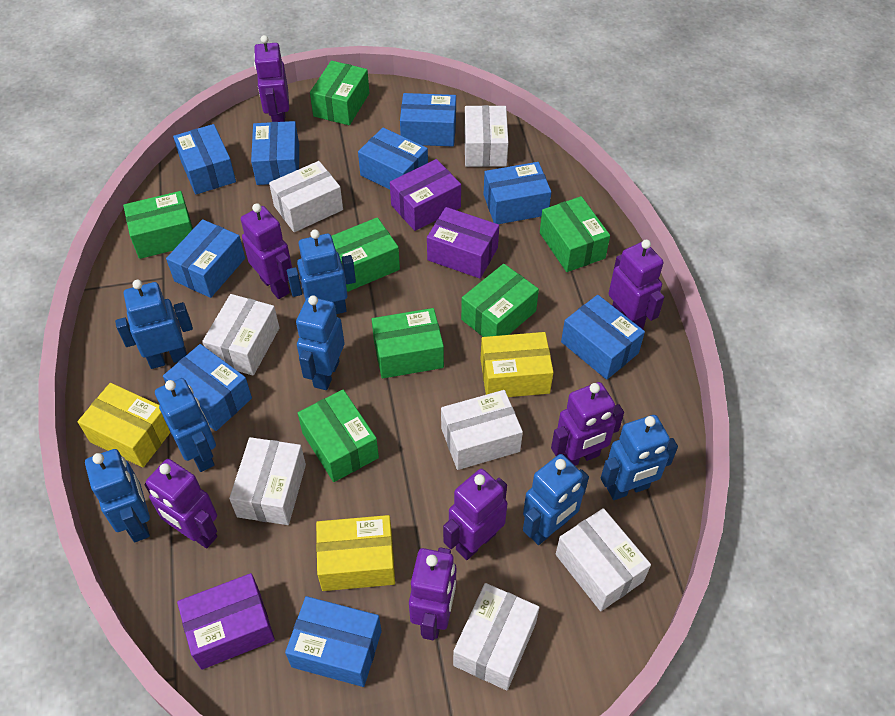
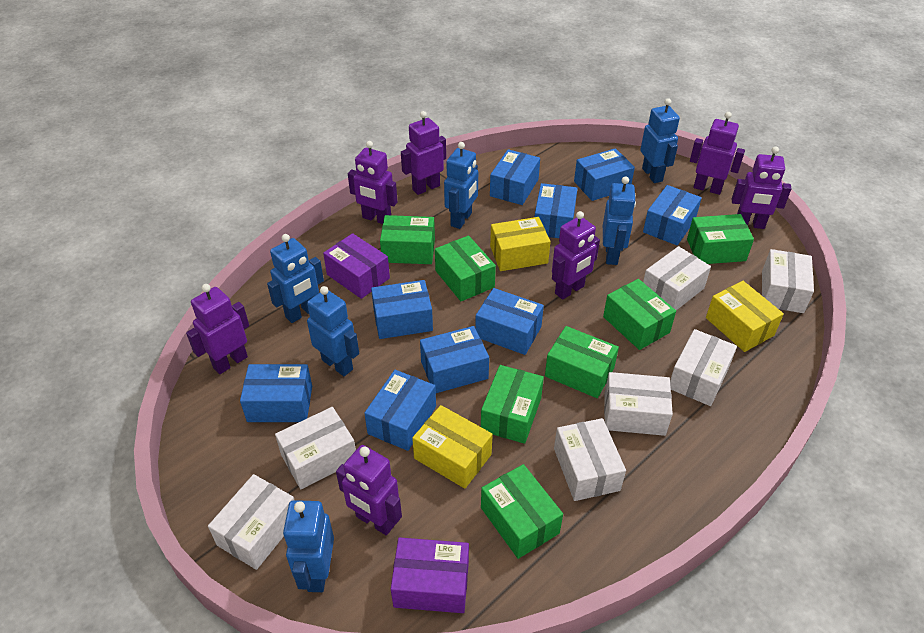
blue robot: 7 -> 6
purple box: 3 -> 2

